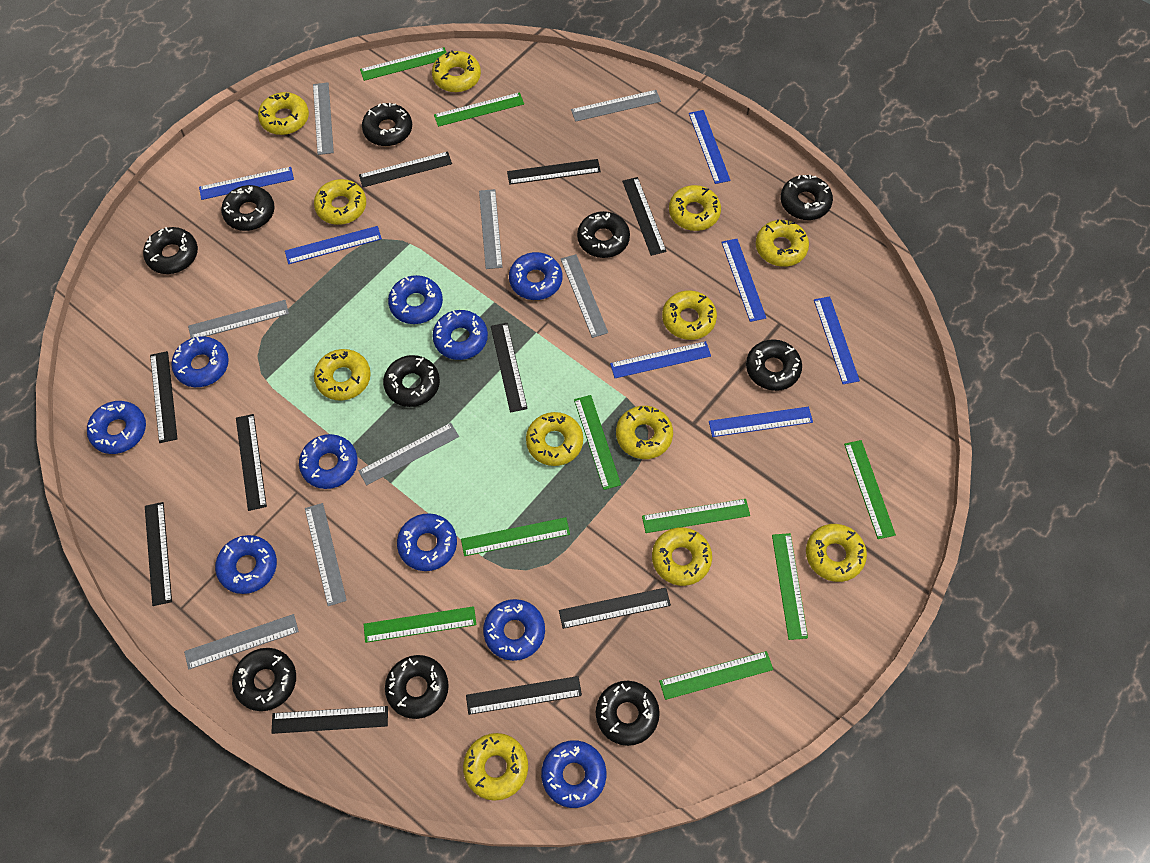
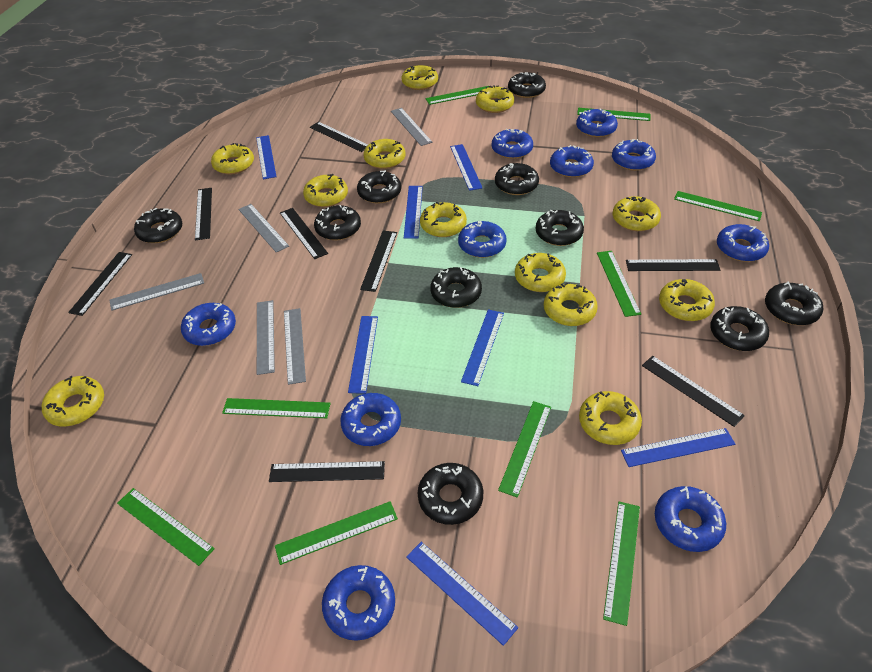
black ruler: 10 -> 8
grey ruler: 8 -> 5

